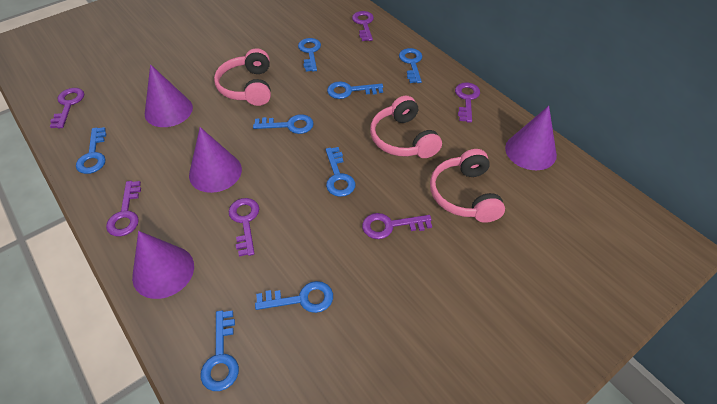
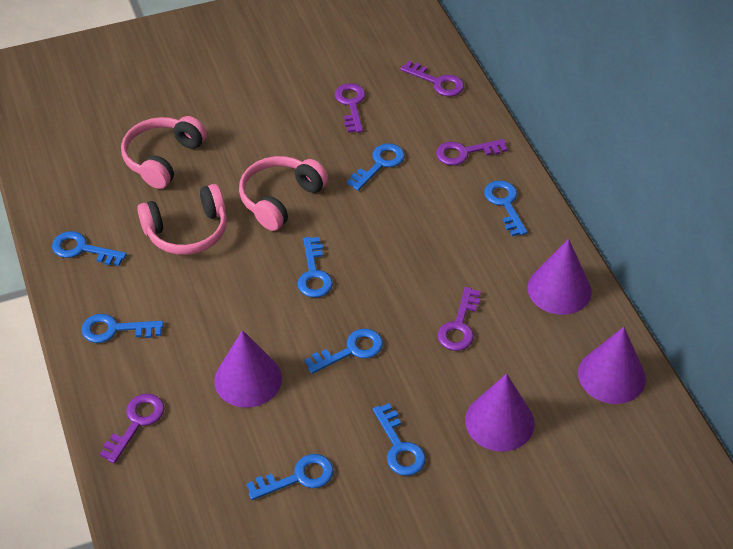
purple key: 6 -> 5

